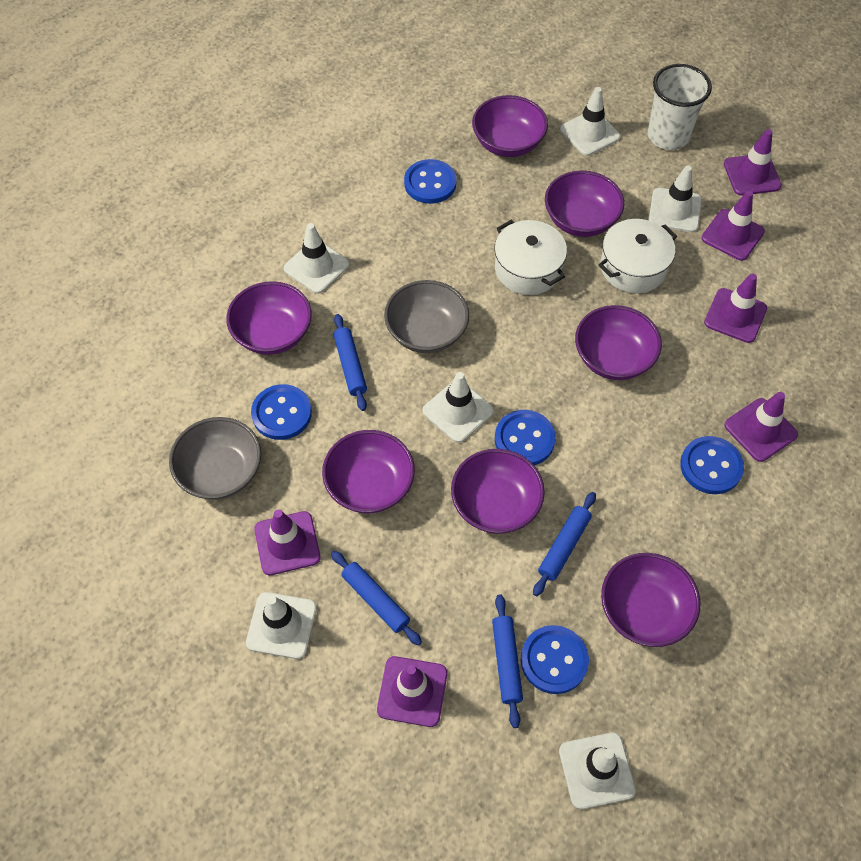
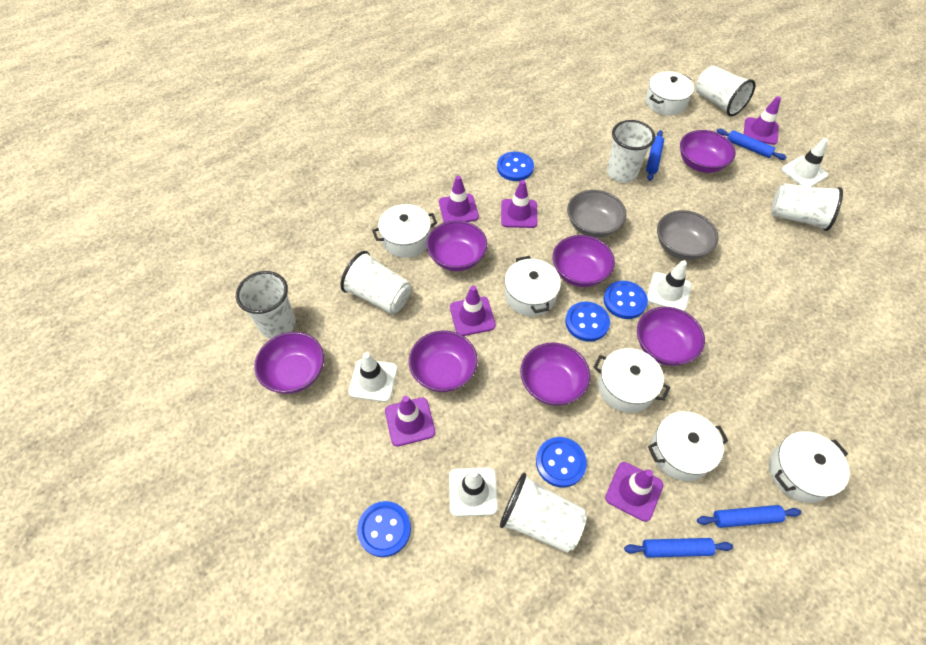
white cup: 1 -> 6
white pot: 2 -> 6
white traffic cone: 6 -> 4

